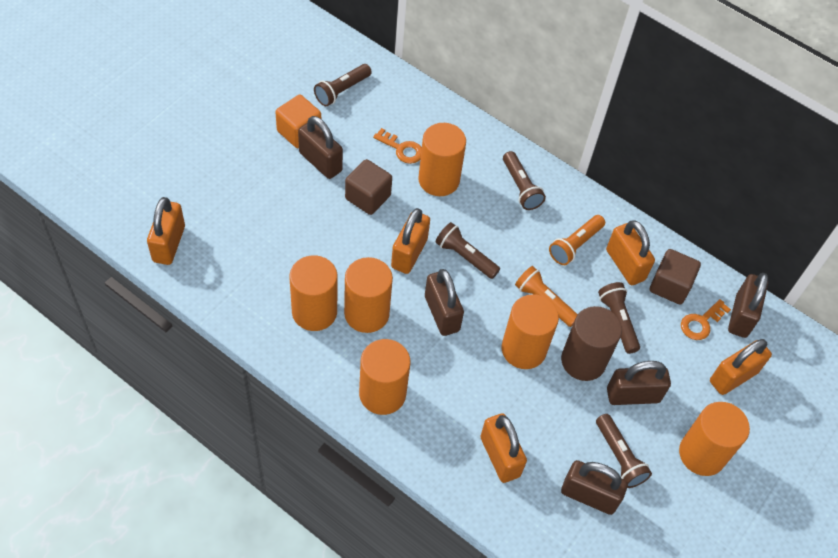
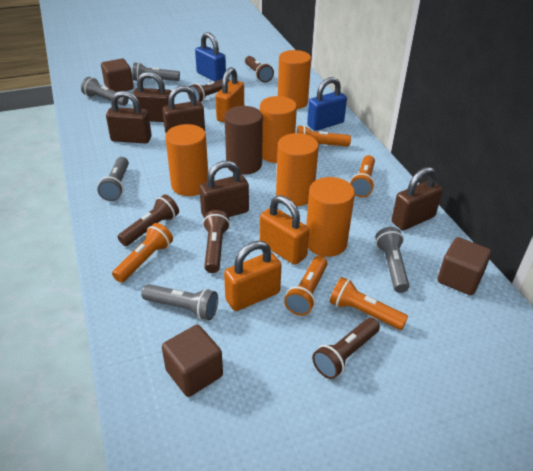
blue padlock: 0 -> 2
brown cube: 2 -> 3
grey flashlight: 0 -> 5
orange cube: 1 -> 0
orange cylinder: 6 -> 5
orange flashlight: 2 -> 5
orange key: 2 -> 0
orange padlock: 5 -> 3

